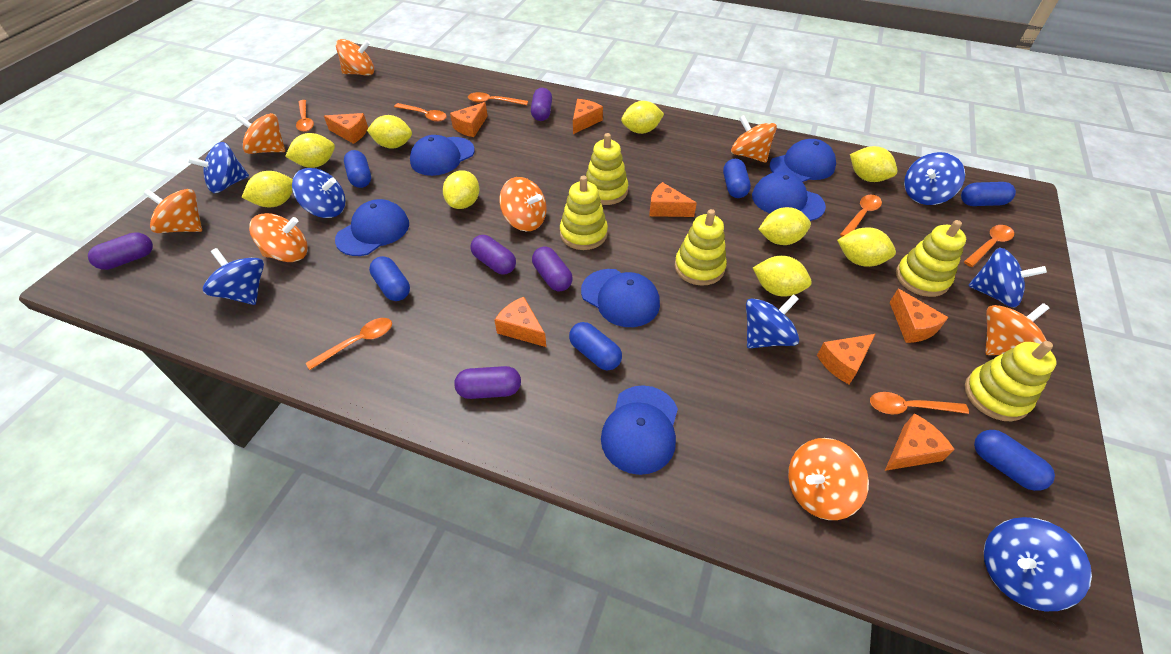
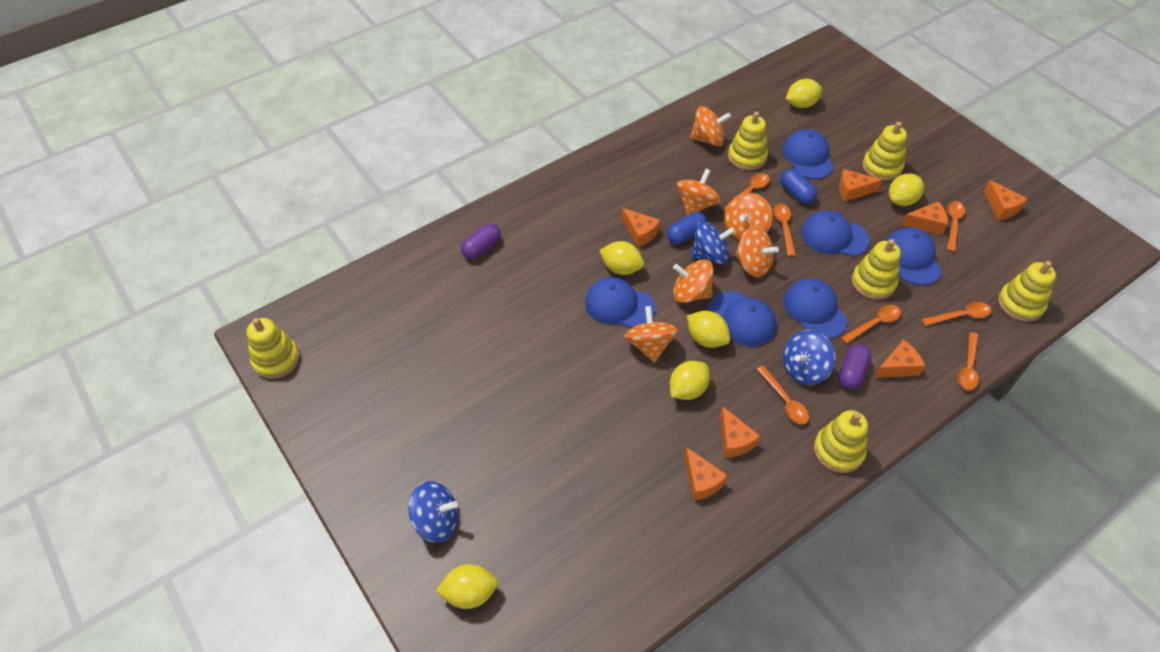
blue capsule: 6 -> 2
blue spinning top: 7 -> 3
orange cheese: 8 -> 7
orange spinning top: 8 -> 6
purple capsule: 5 -> 2
yellow lemon: 9 -> 6
yellow stacking toy: 5 -> 6

